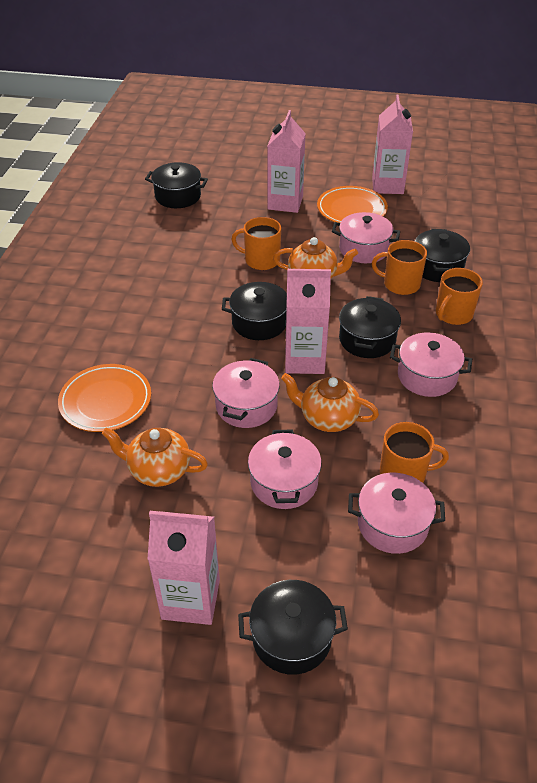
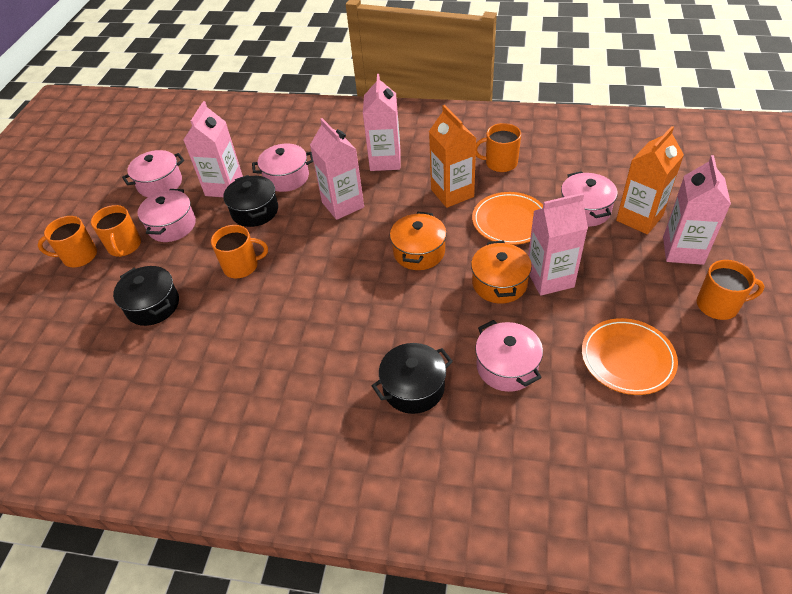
black pot: 5 -> 3
orange carton: 0 -> 2
orange mug: 4 -> 5
orange pot: 0 -> 2
orange teapot: 3 -> 0
pink carton: 4 -> 5

